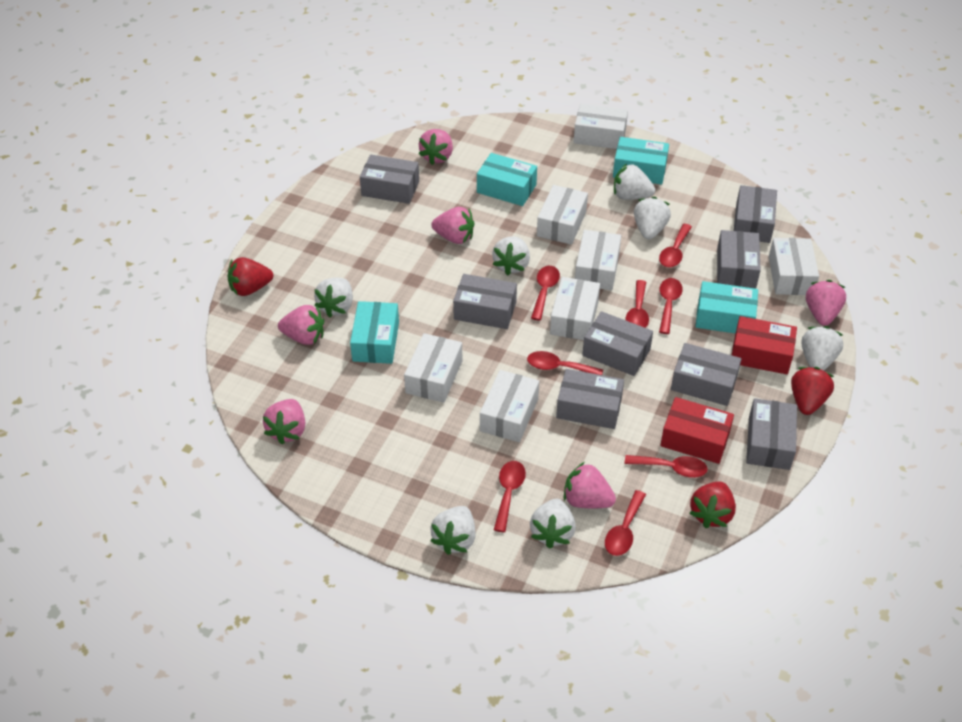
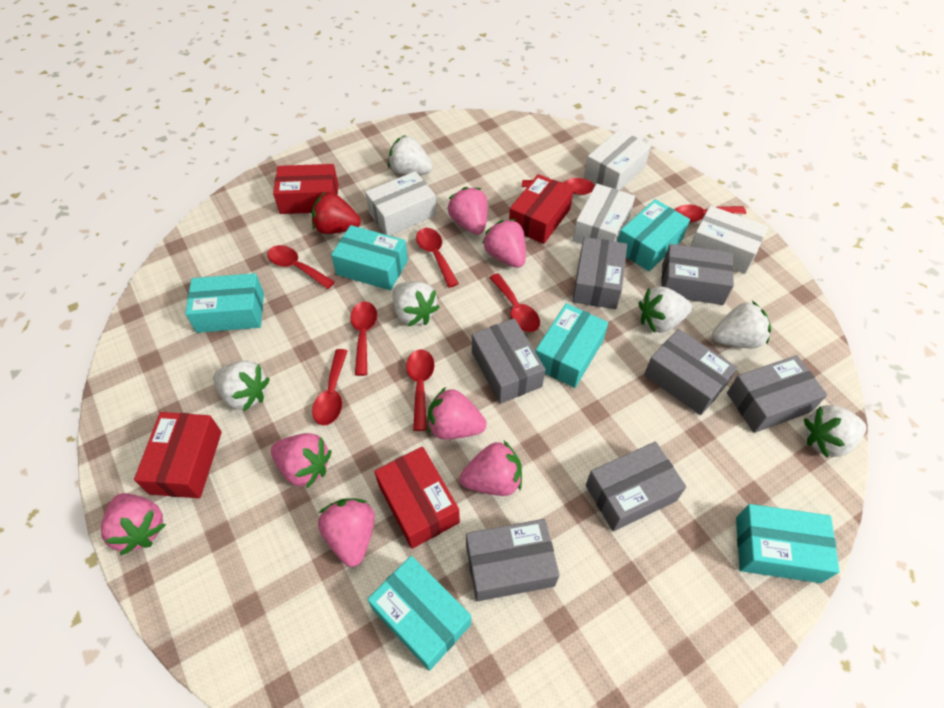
grey box: 8 -> 7
pink strawberry: 6 -> 7
red box: 2 -> 4
red strawberry: 3 -> 1
turquoise box: 4 -> 6
white box: 7 -> 4
white strawberry: 7 -> 6

